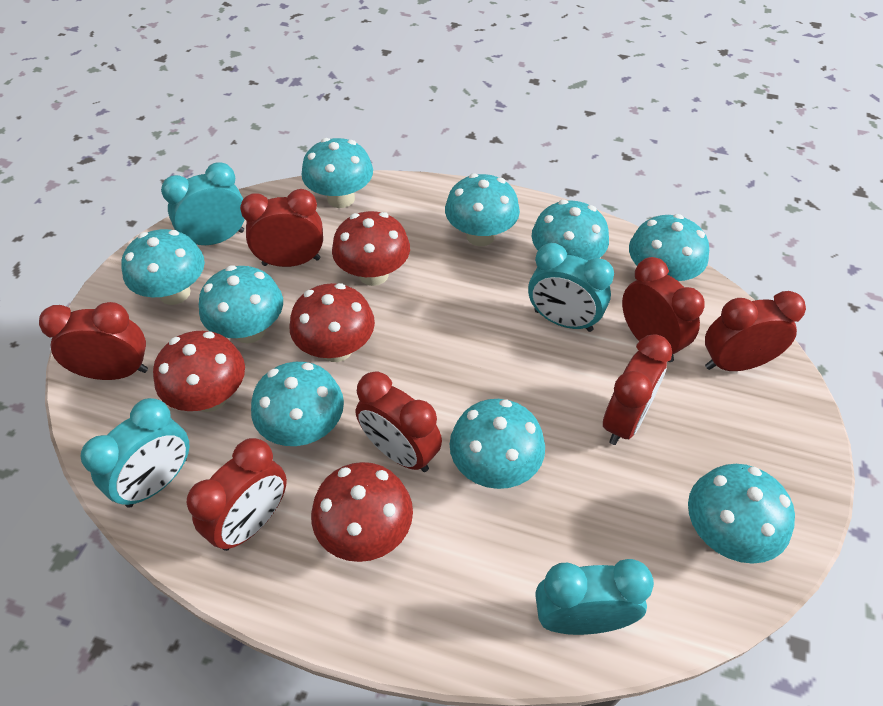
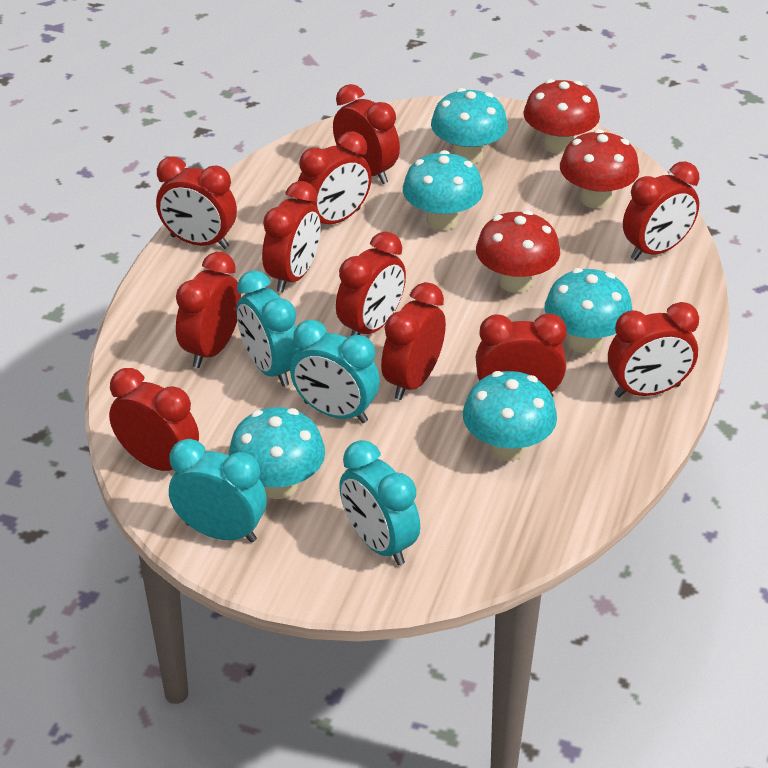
red clock: 7 -> 11
red mushroom: 4 -> 3
turquoise mushroom: 9 -> 5

